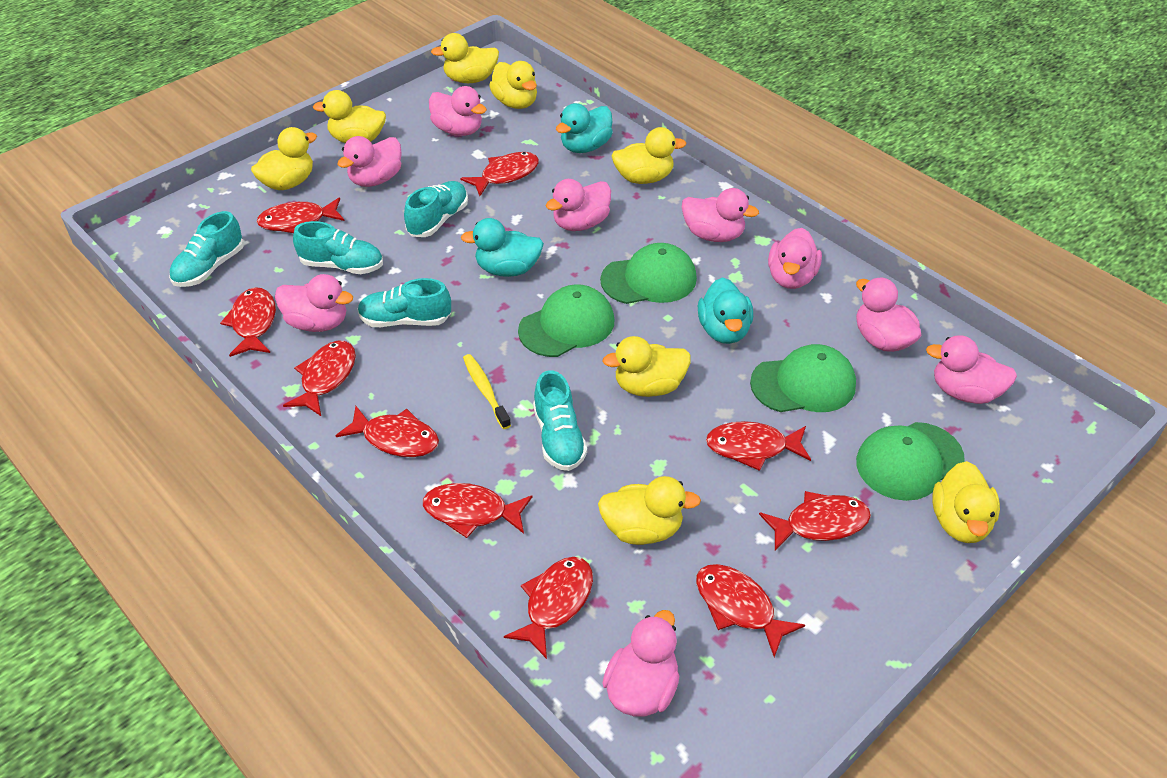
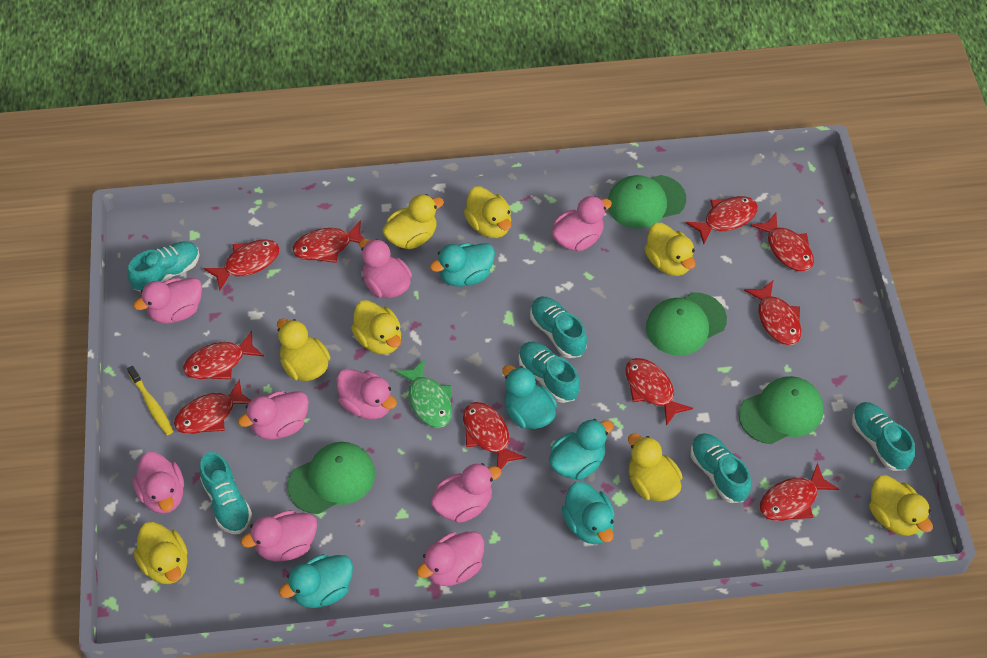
green fish: 0 -> 1
turquoise duck: 3 -> 5
turquoise shoe: 5 -> 6

